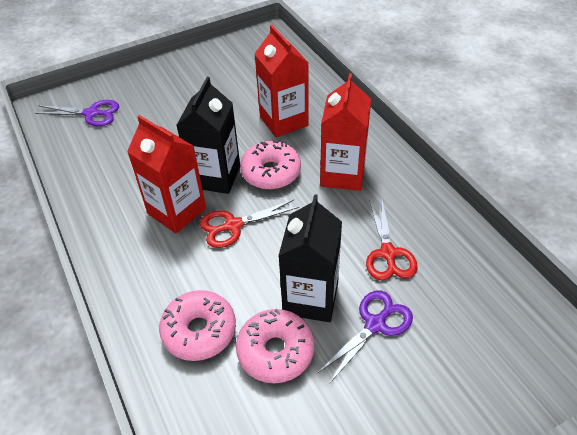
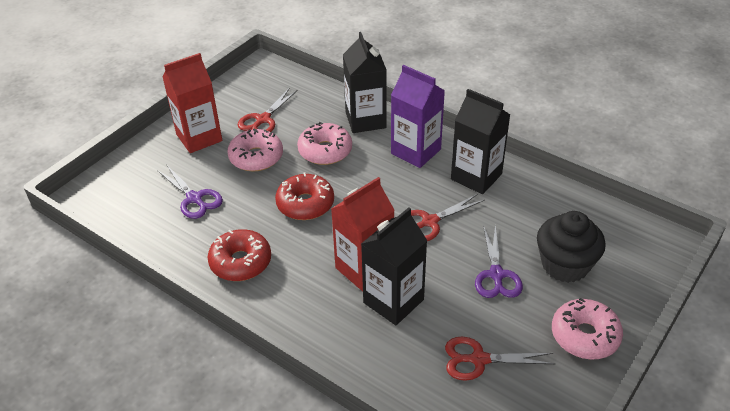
black carton: 2 -> 3
black cupcake: 0 -> 1
purple carton: 0 -> 1
red carton: 3 -> 2
red donut: 0 -> 2
red scissors: 2 -> 3

